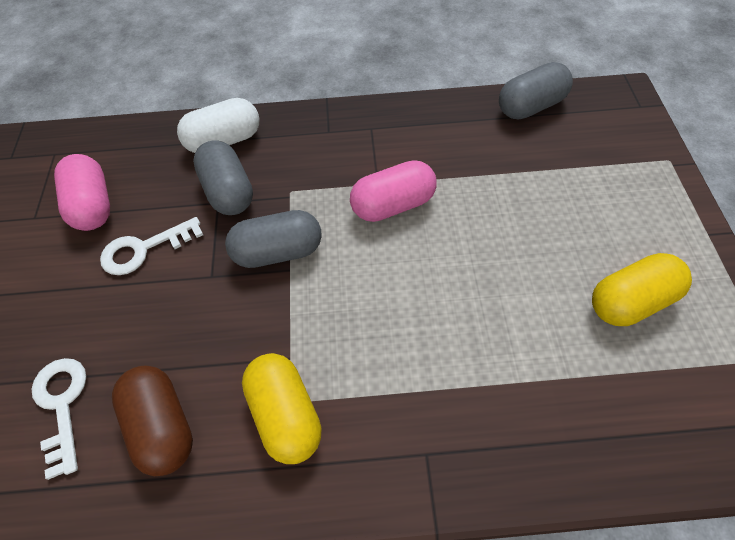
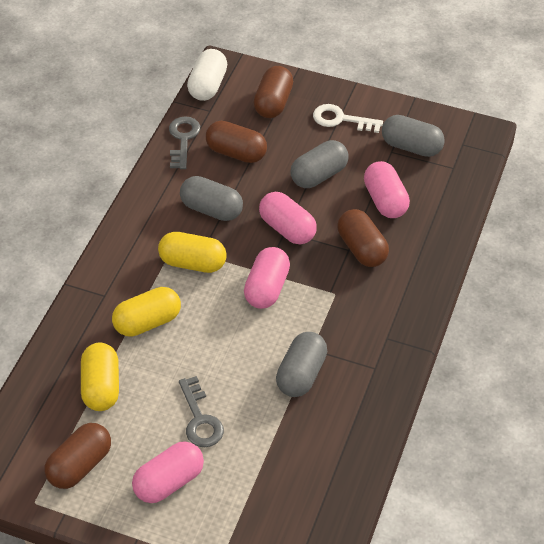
brown capsule: 1 -> 4
grey capsule: 3 -> 4
grey key: 0 -> 2
pink capsule: 2 -> 4
white key: 2 -> 1
yellow capsule: 2 -> 3

